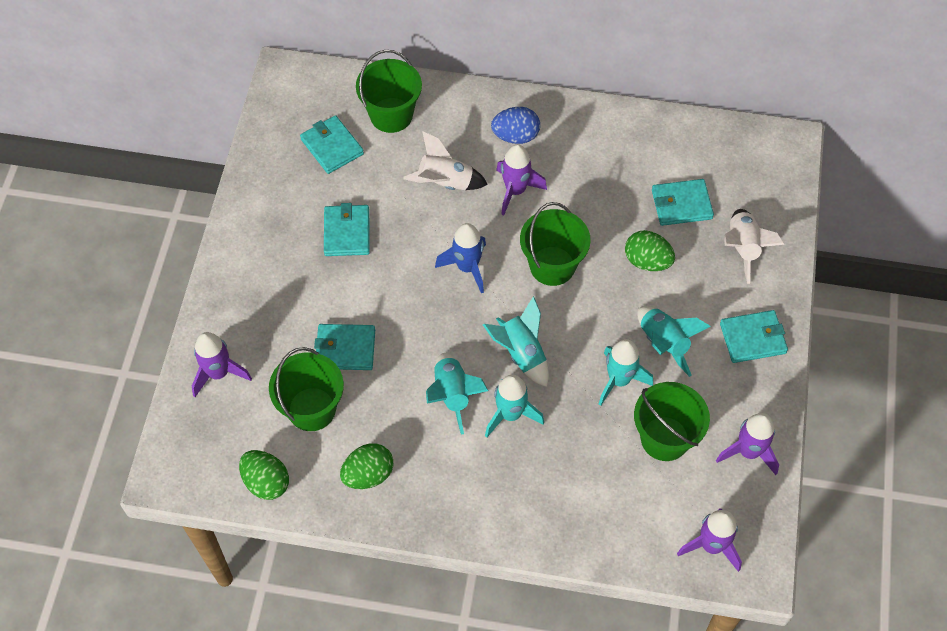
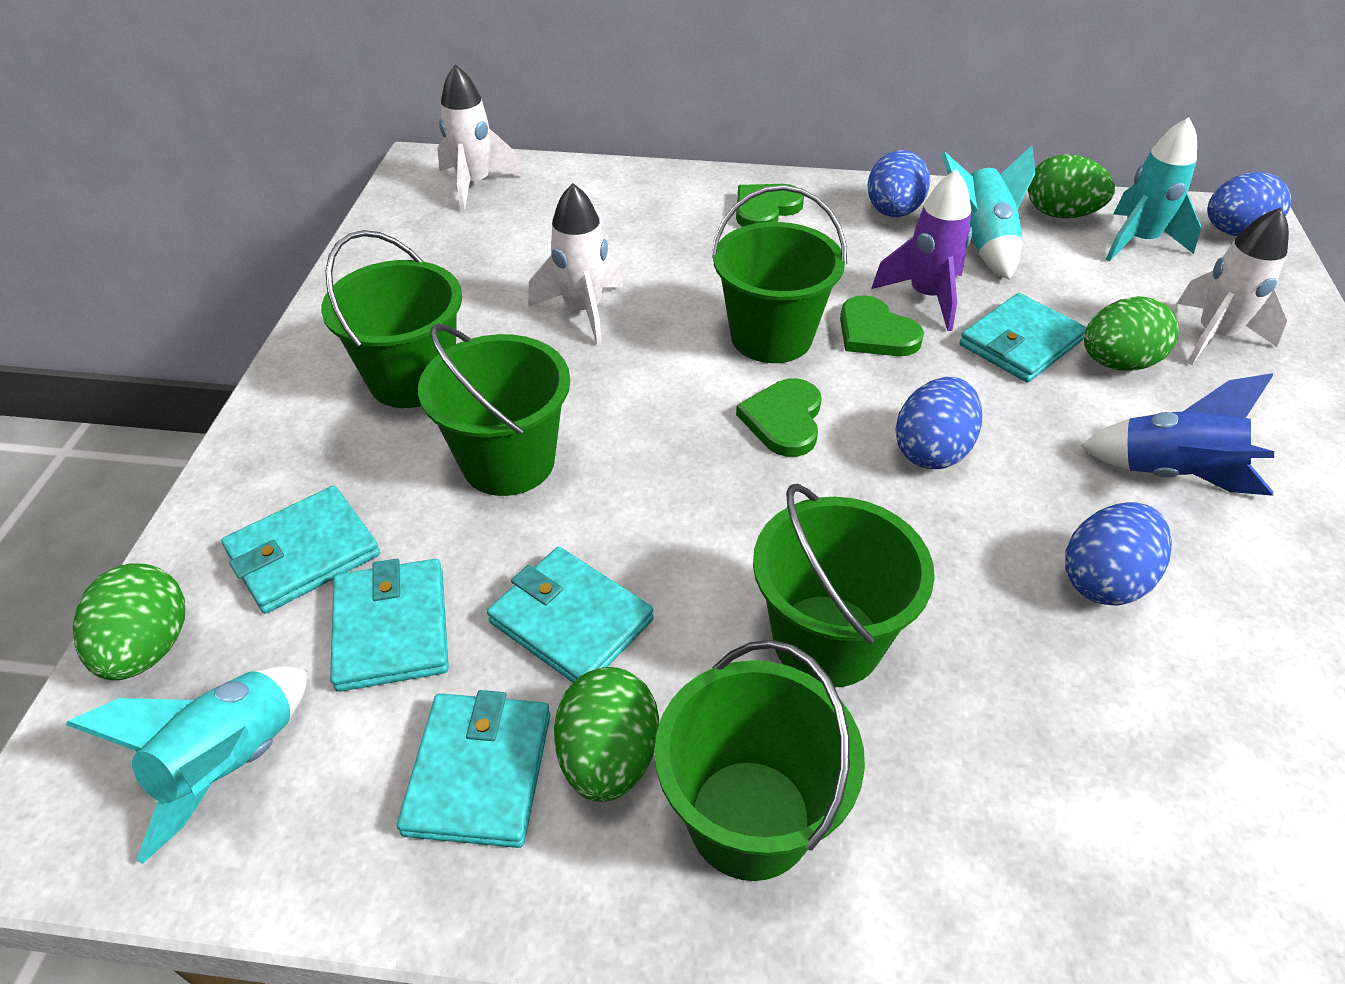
blue egg: 1 -> 4
green bucket: 4 -> 5
green egg: 3 -> 4
green heart: 0 -> 3
purple rocket: 4 -> 1
turquoise rocket: 5 -> 3
white rocket: 2 -> 3

